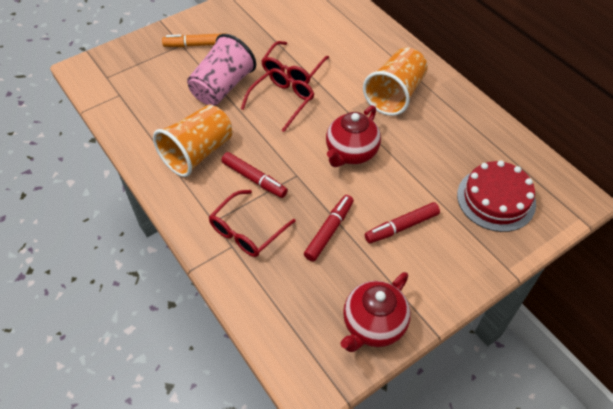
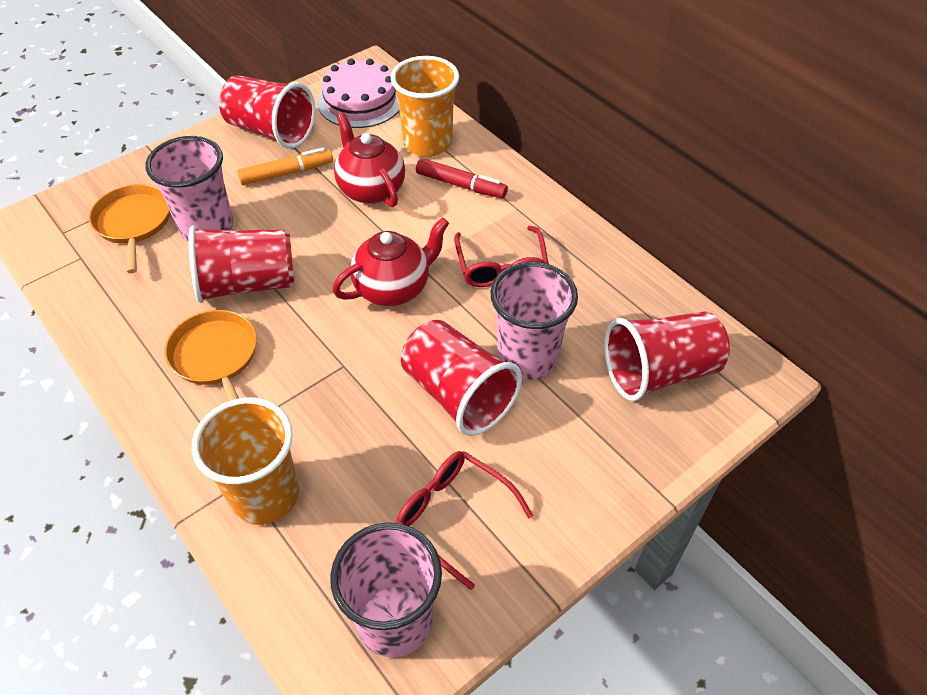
orange pan: 0 -> 2
pink cake: 0 -> 1
pink cup: 1 -> 3
red cake: 1 -> 0
red cup: 0 -> 4
red glasses: 3 -> 2
red marker: 3 -> 1

